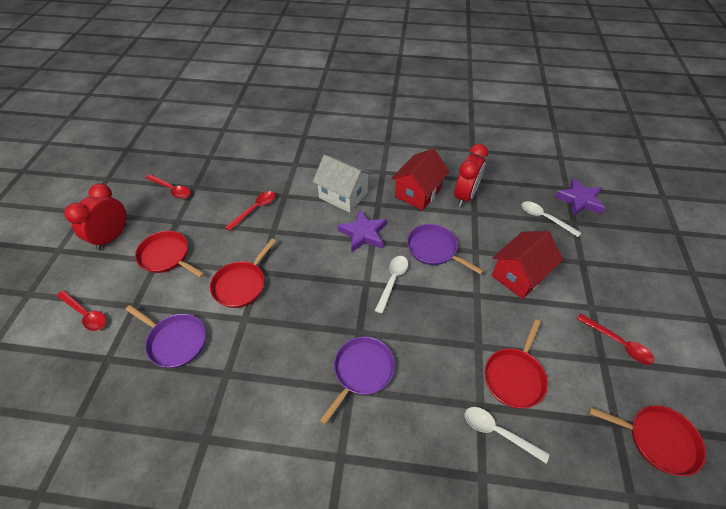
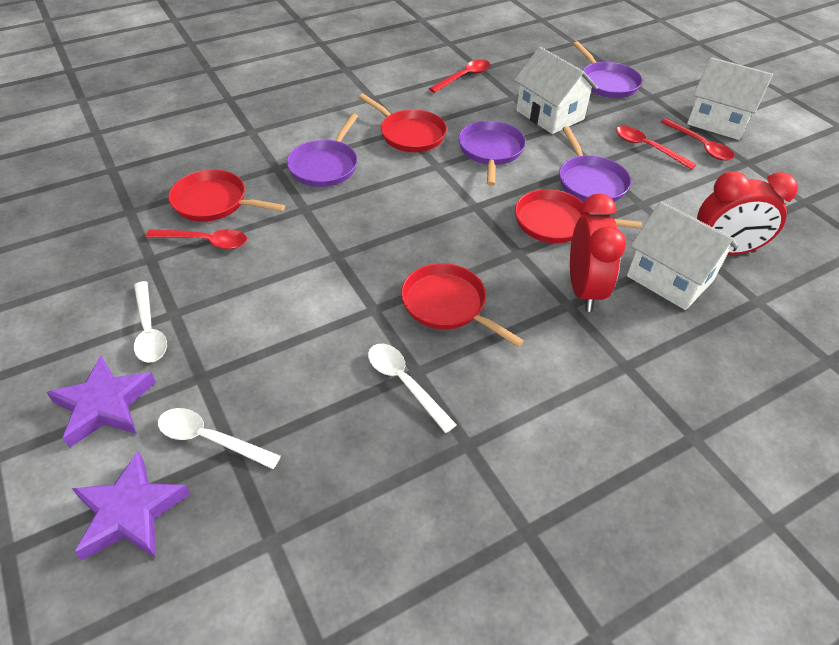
purple pan: 3 -> 4
red house: 2 -> 0
white house: 1 -> 3

